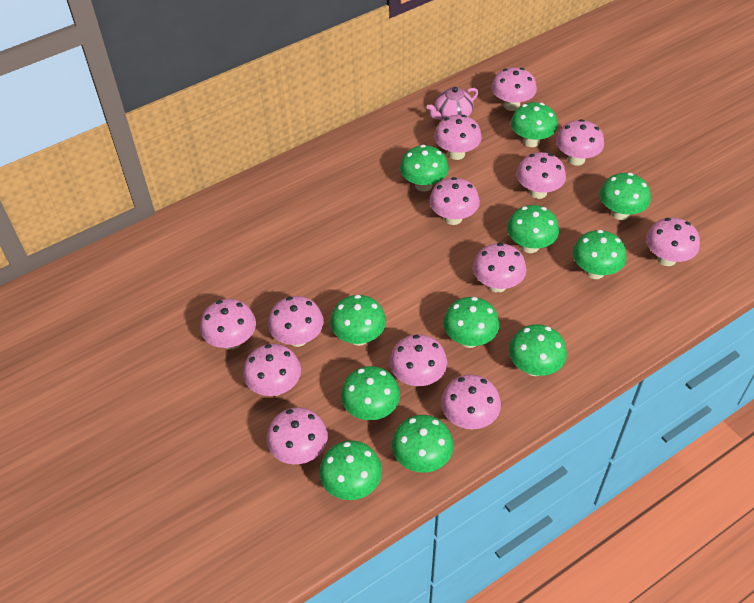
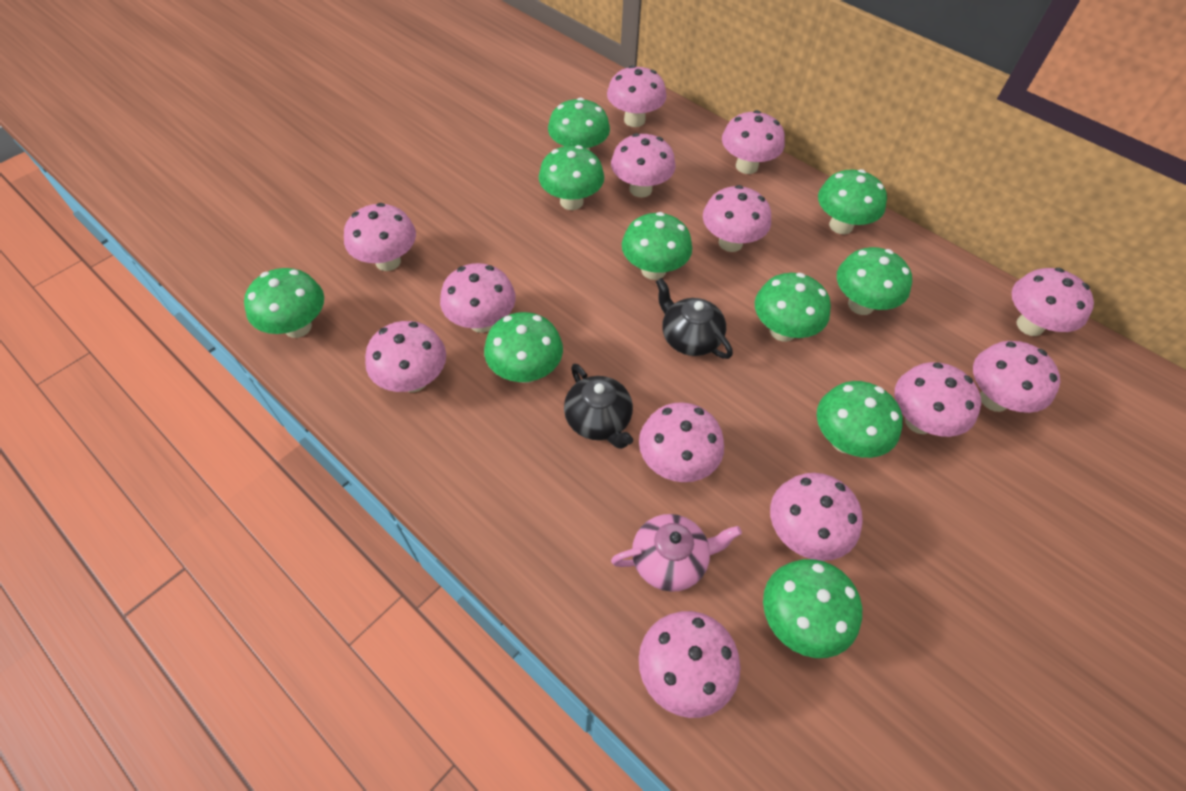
black teapot: 0 -> 2
green mushroom: 11 -> 10

